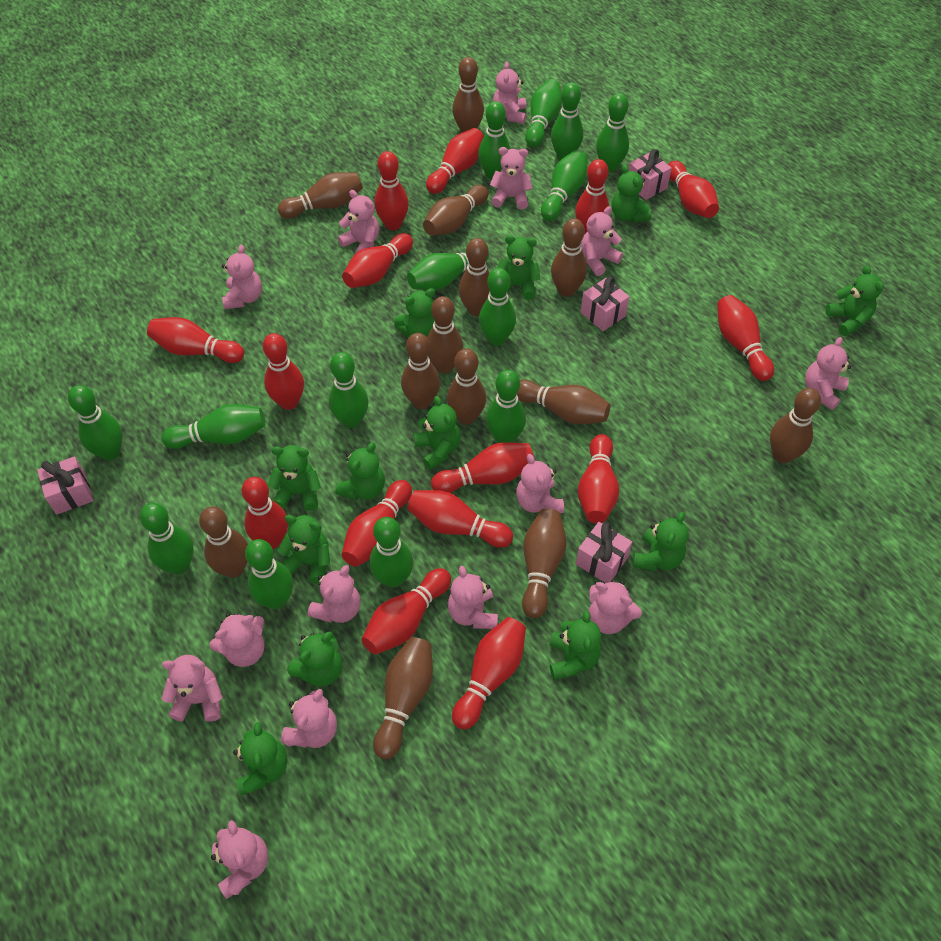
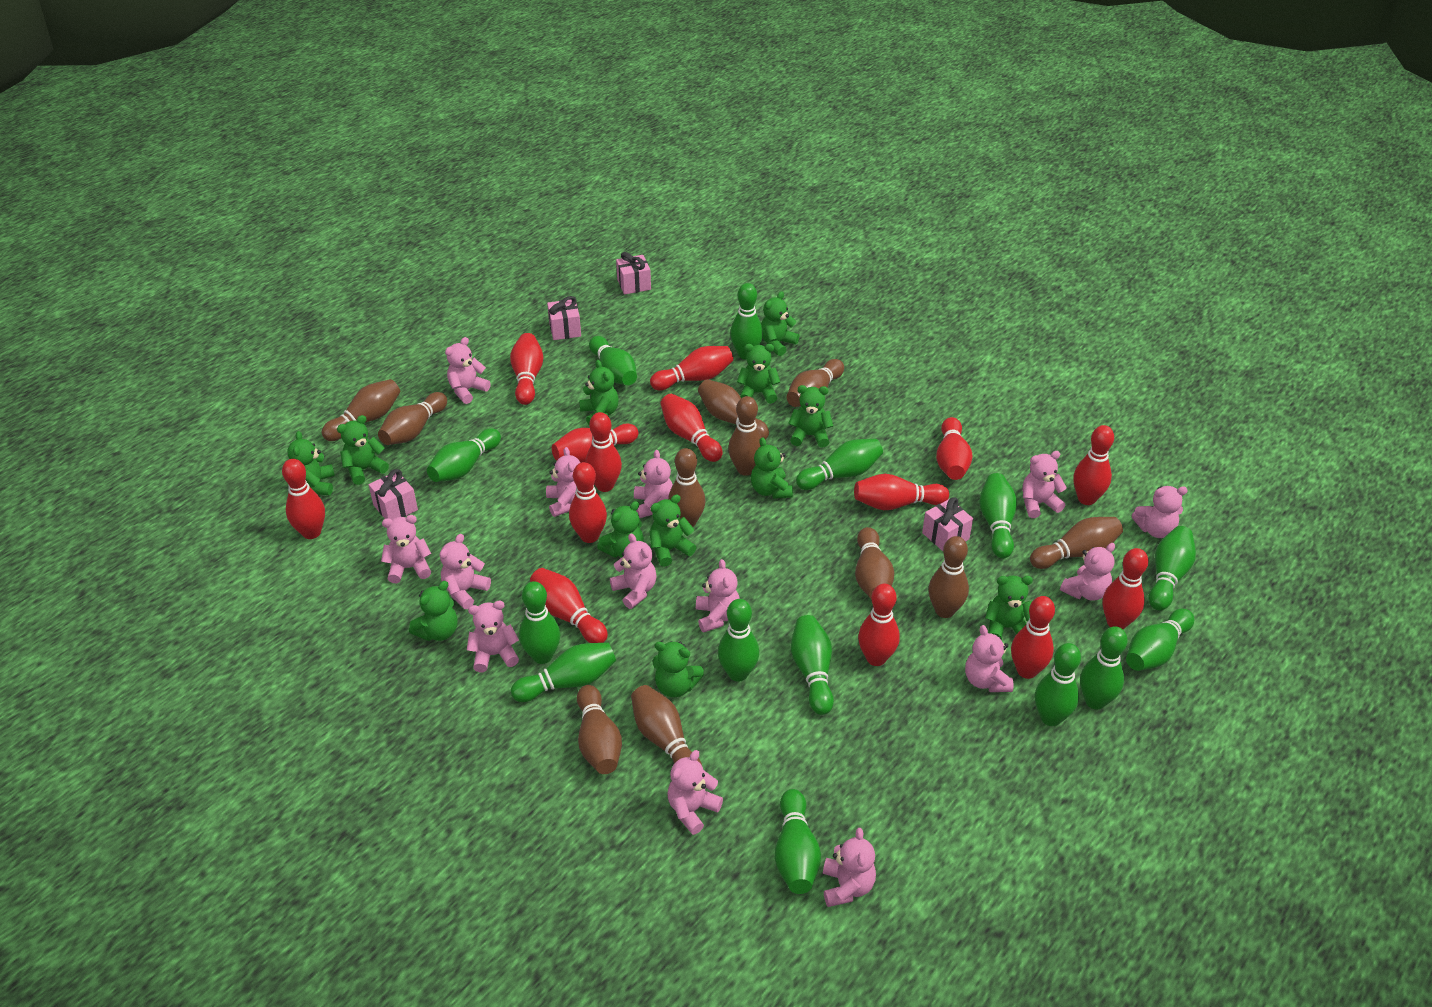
brown bowling pin: 13 -> 11
red bowling pin: 15 -> 14

